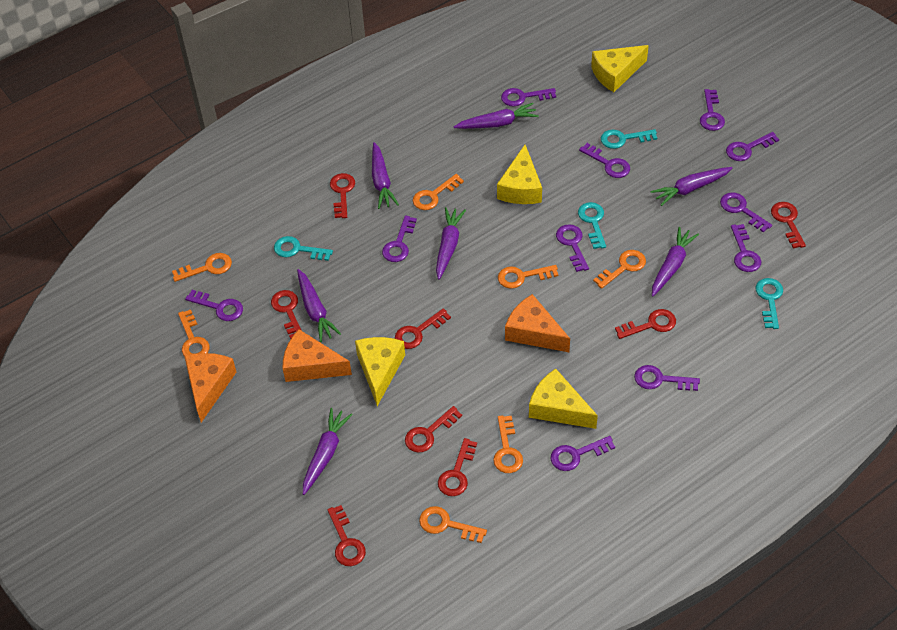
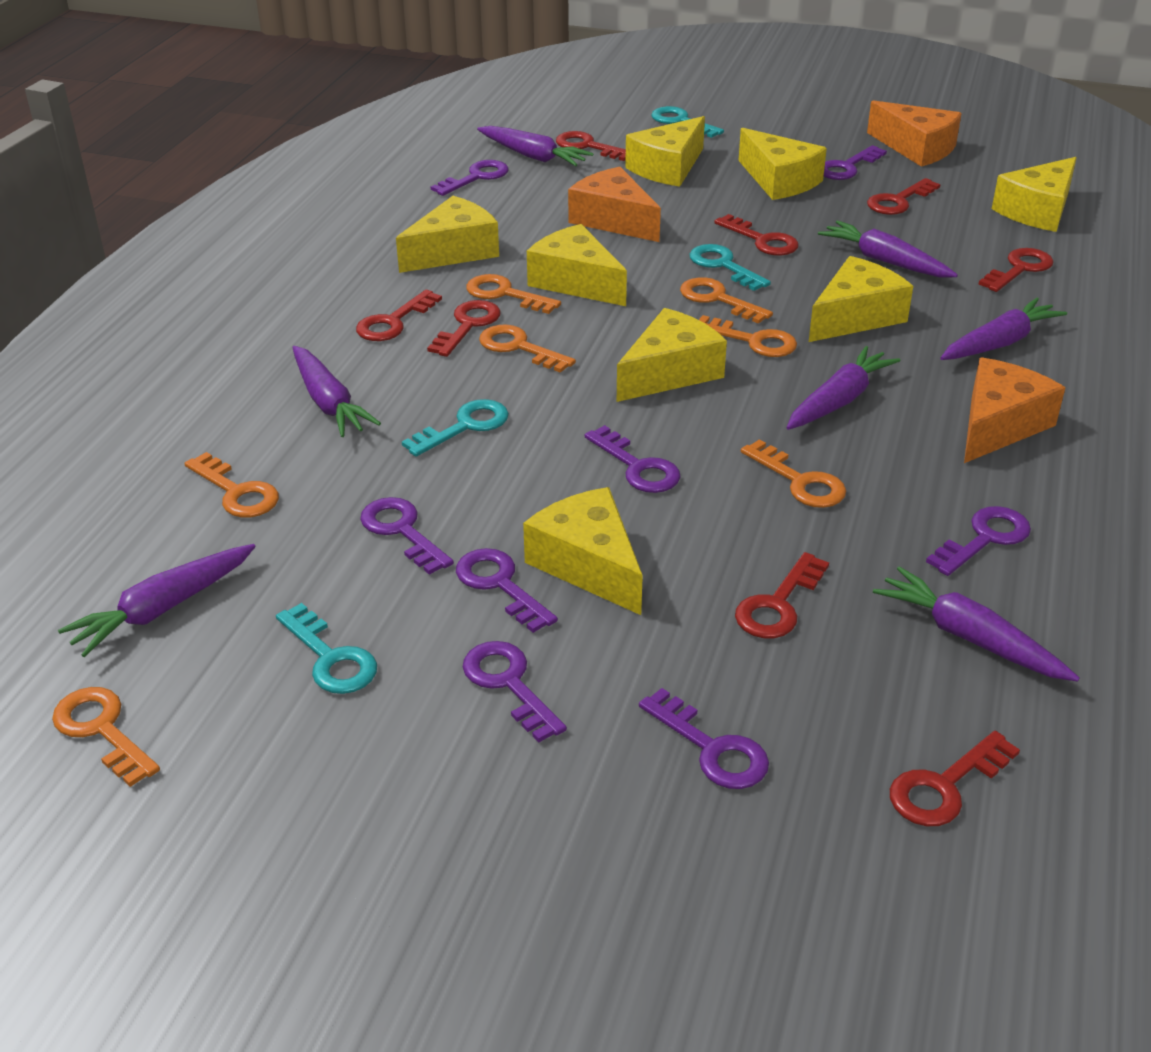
purple key: 11 -> 8
yellow cheese: 4 -> 8

